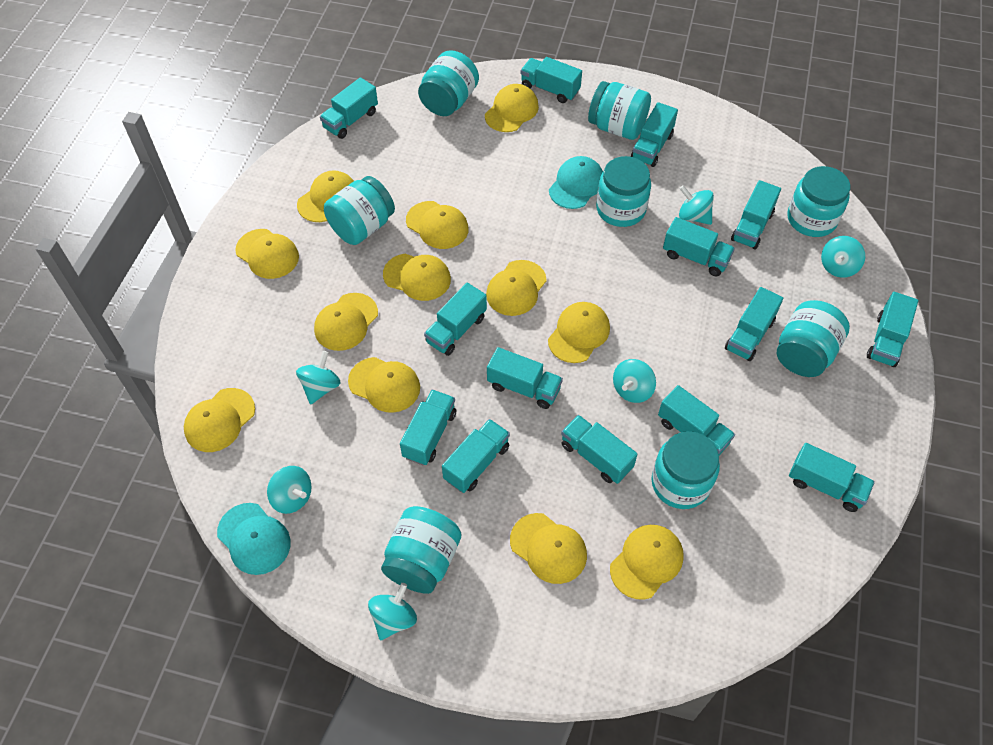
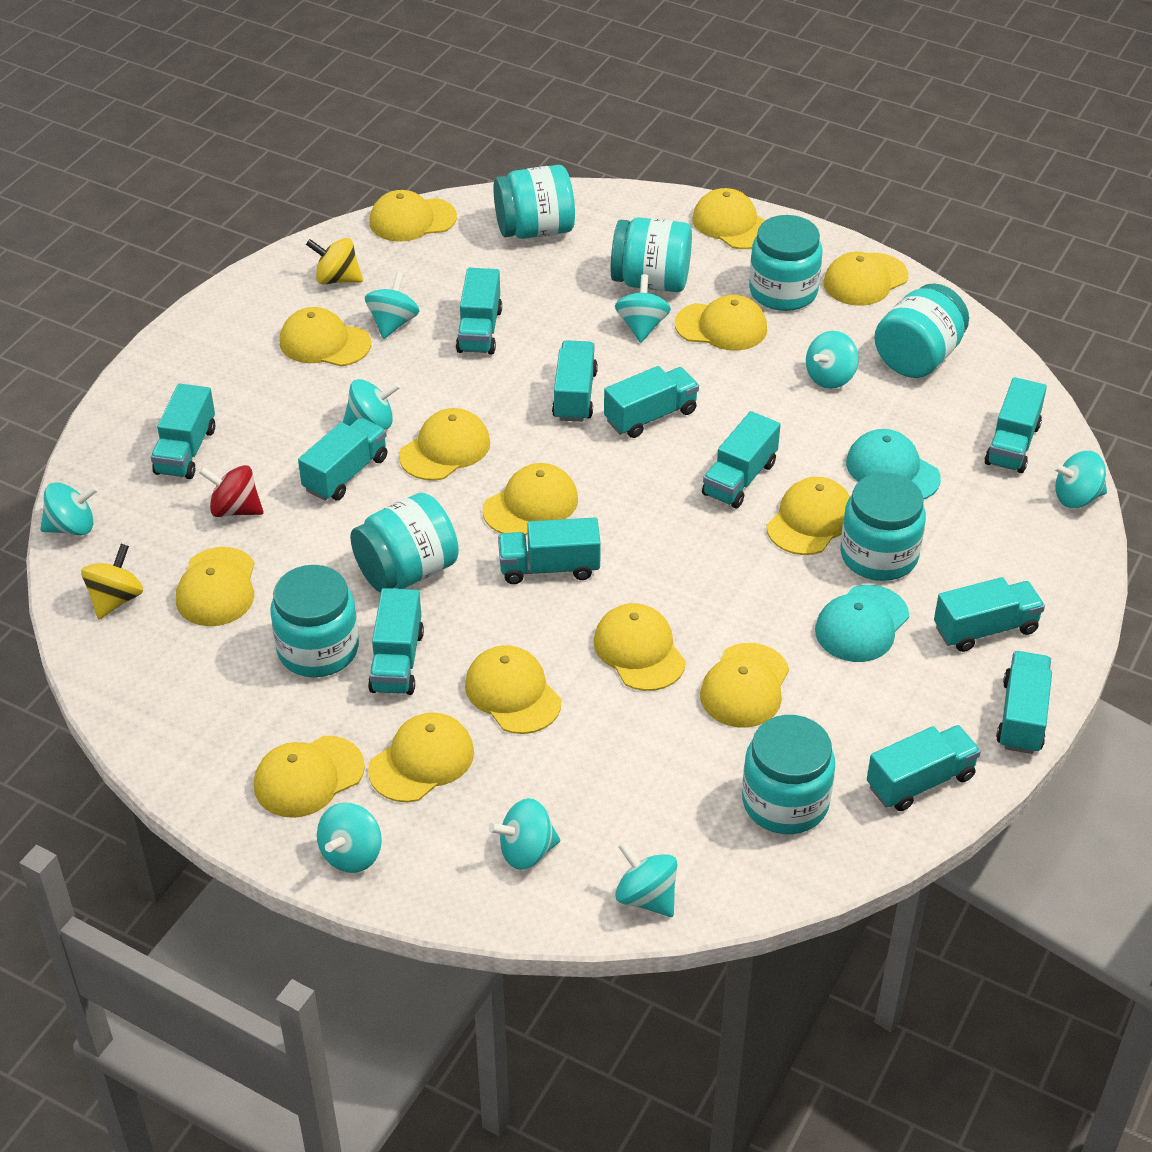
red spinning top: 0 -> 1
turquoise spinning top: 6 -> 9
turquoise truck: 14 -> 12
yellow cap: 12 -> 14
yellow spinning top: 0 -> 2

